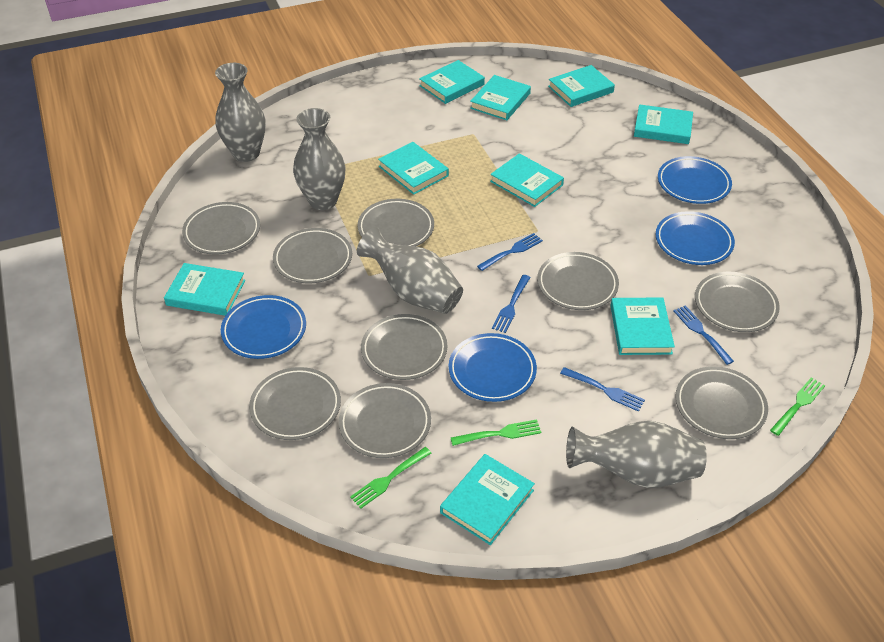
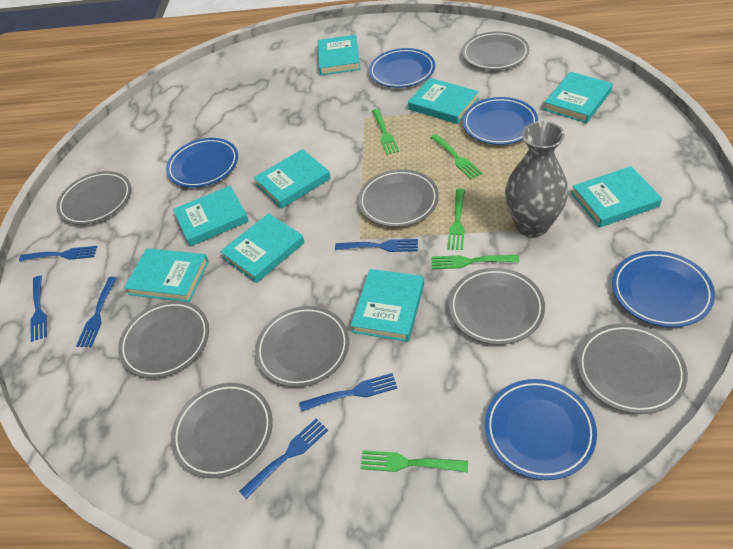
blue fork: 4 -> 6
blue plate: 4 -> 5
green fork: 3 -> 5
grey plate: 9 -> 8
grey vase: 4 -> 1

